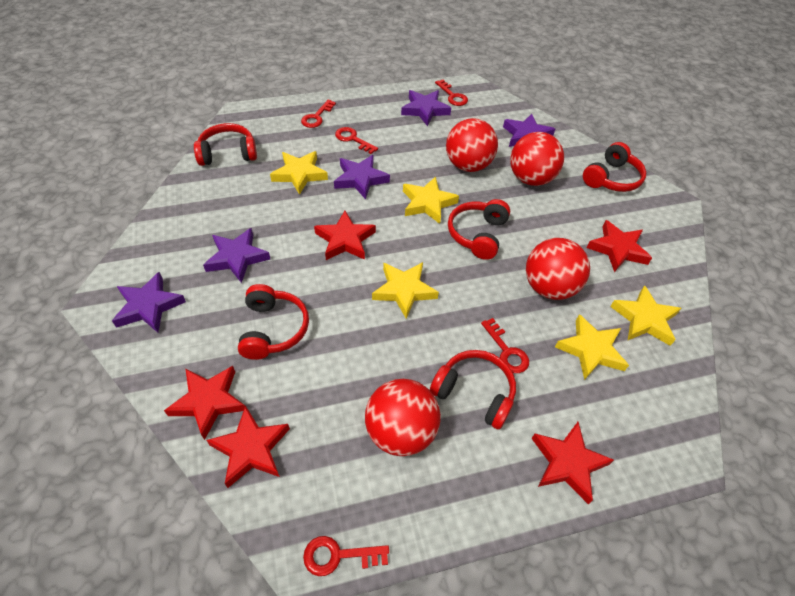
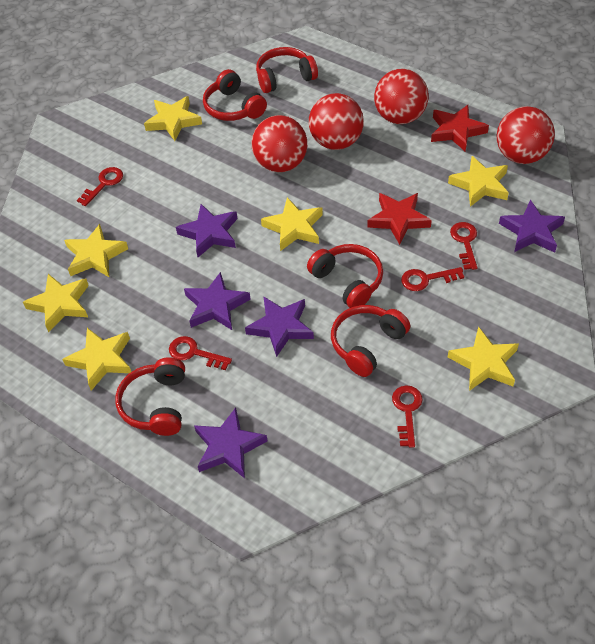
red star: 5 -> 2
yellow star: 5 -> 7

